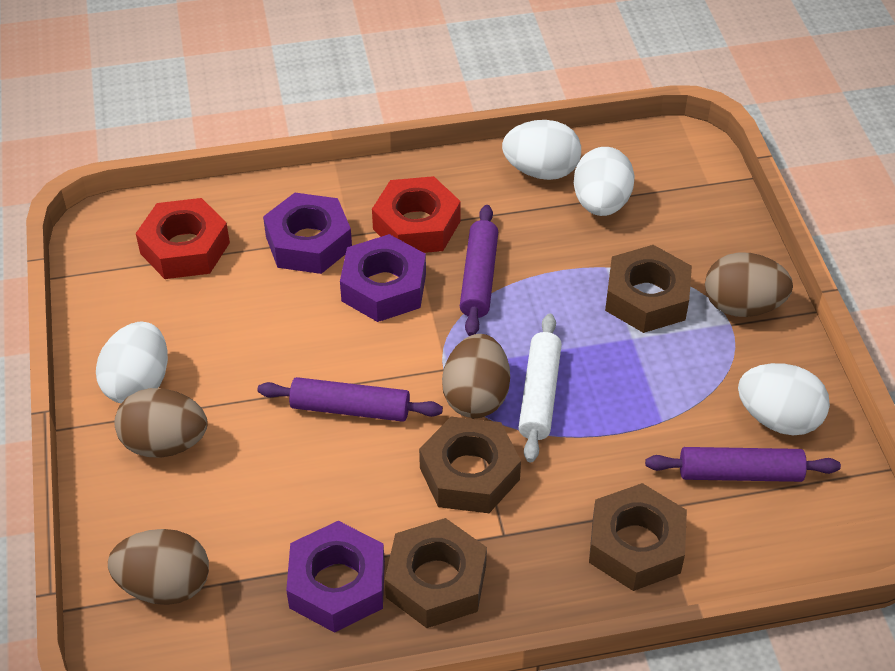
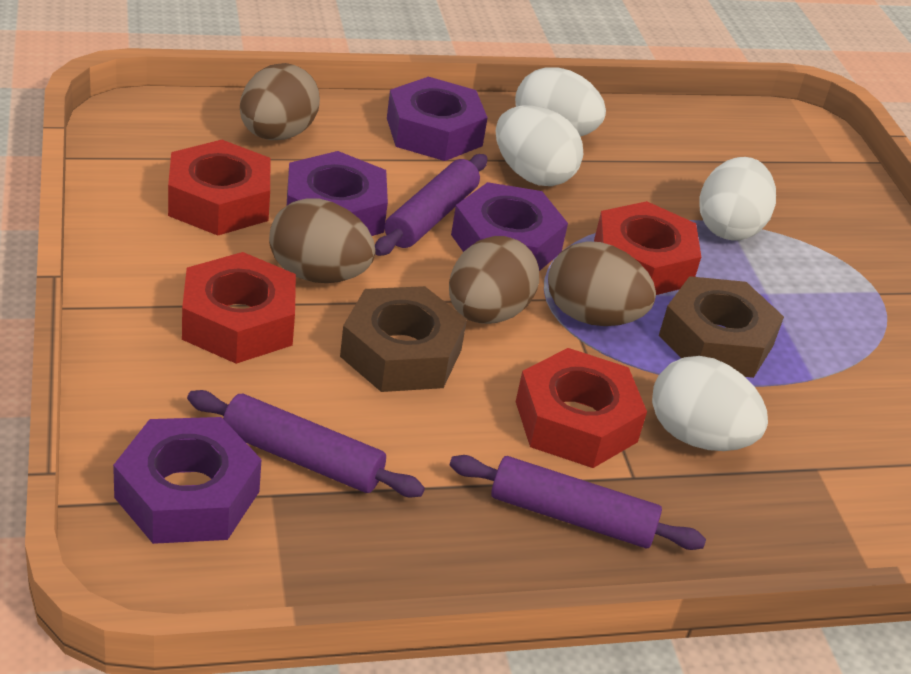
brown nut: 4 -> 2
purple nut: 3 -> 4
red nut: 2 -> 4
white rolling pin: 1 -> 0

